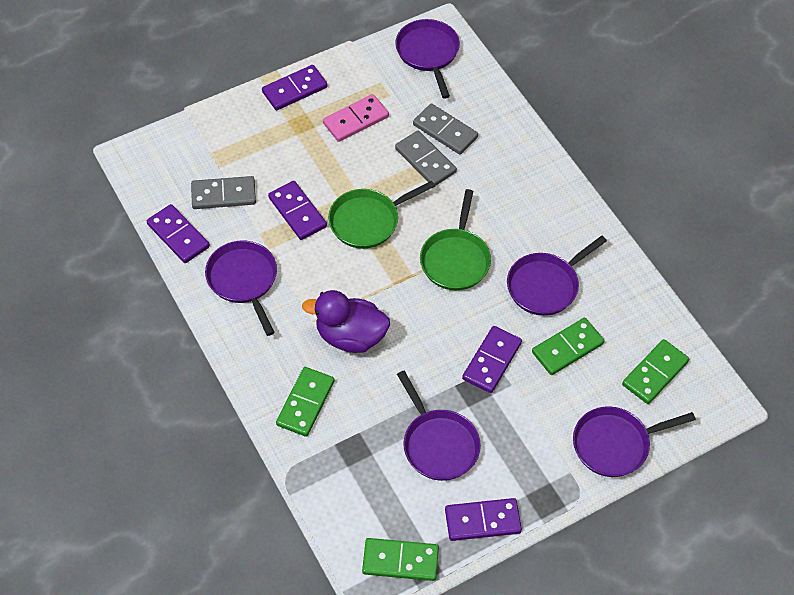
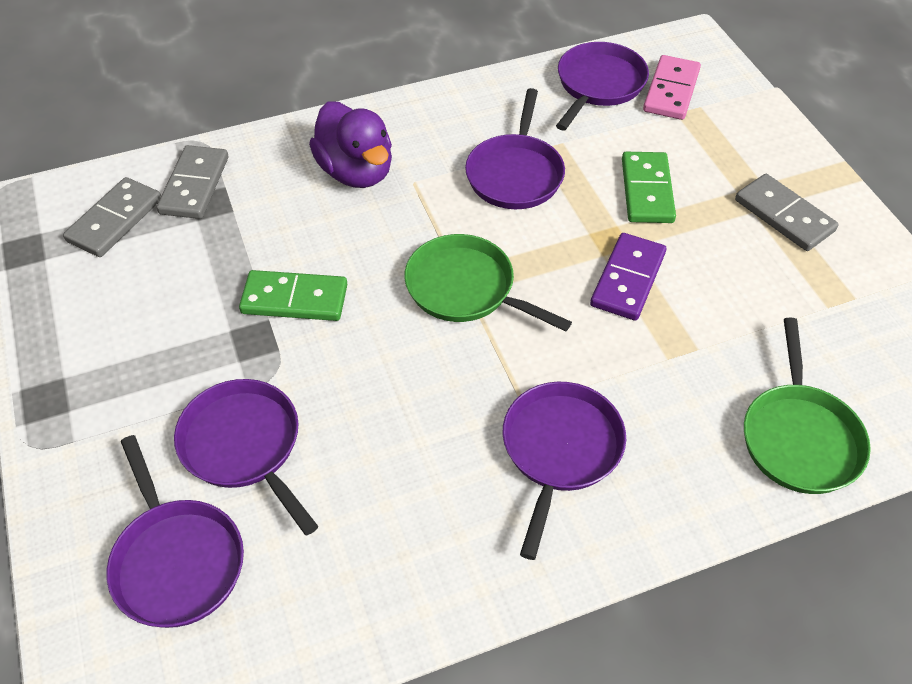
green domino: 4 -> 2
purple domino: 5 -> 1

